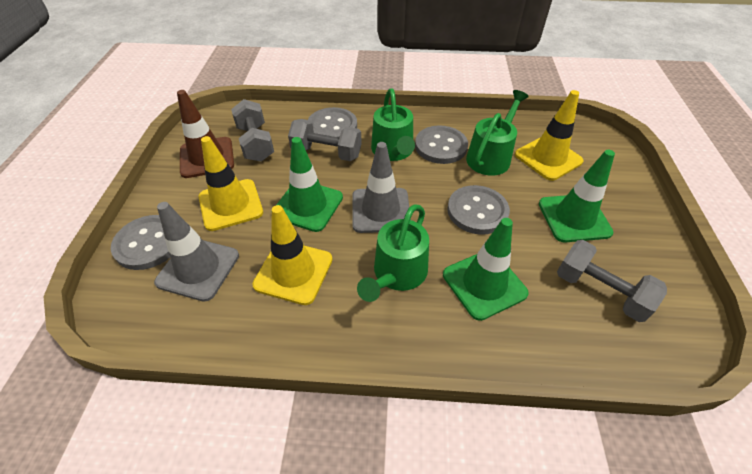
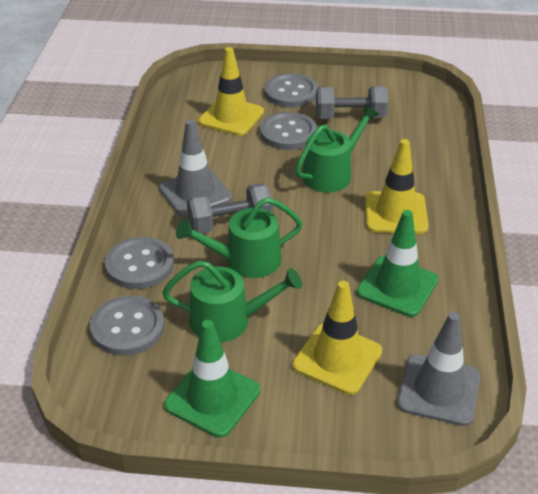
brown traffic cone: 1 -> 0
green traffic cone: 3 -> 2
grey dumbbell: 3 -> 2

